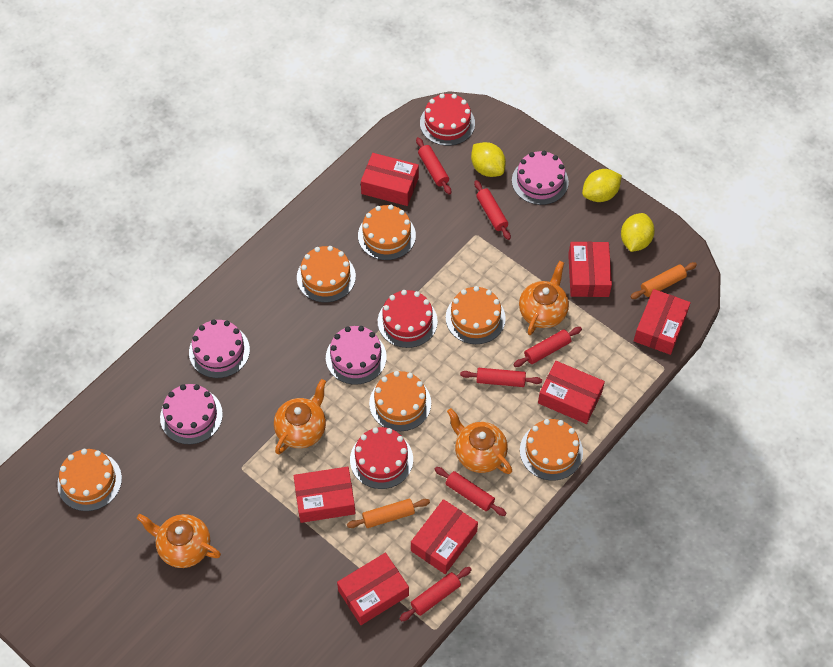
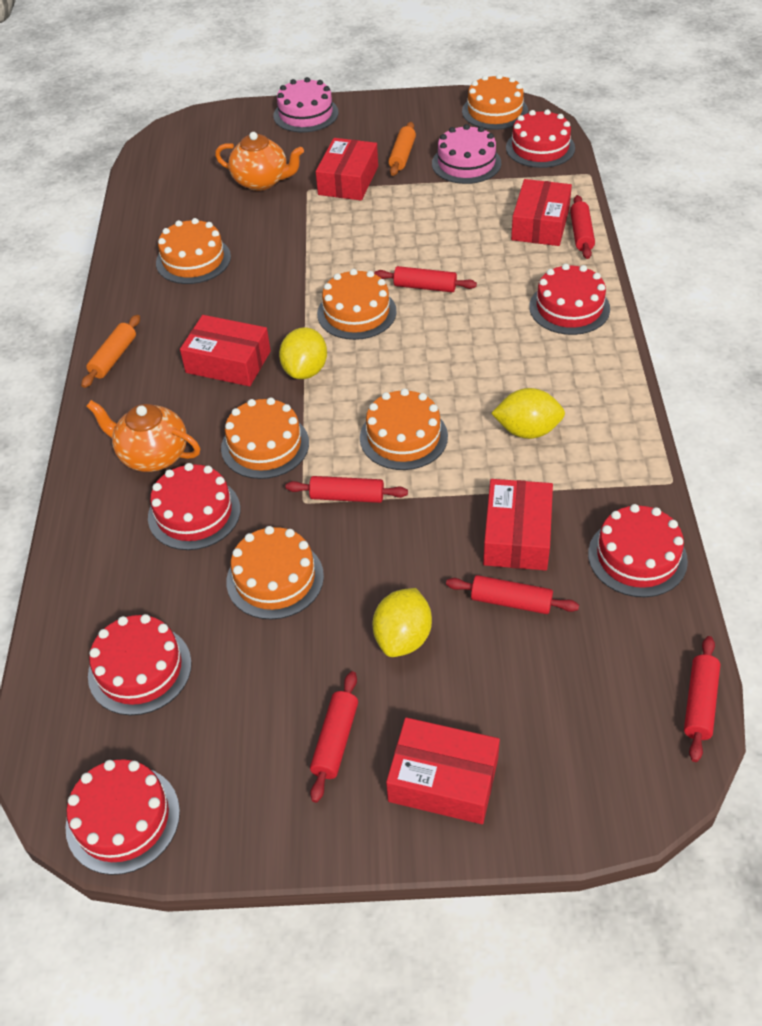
orange teapot: 4 -> 2
pink cake: 4 -> 2
red box: 7 -> 5
red cake: 3 -> 6

